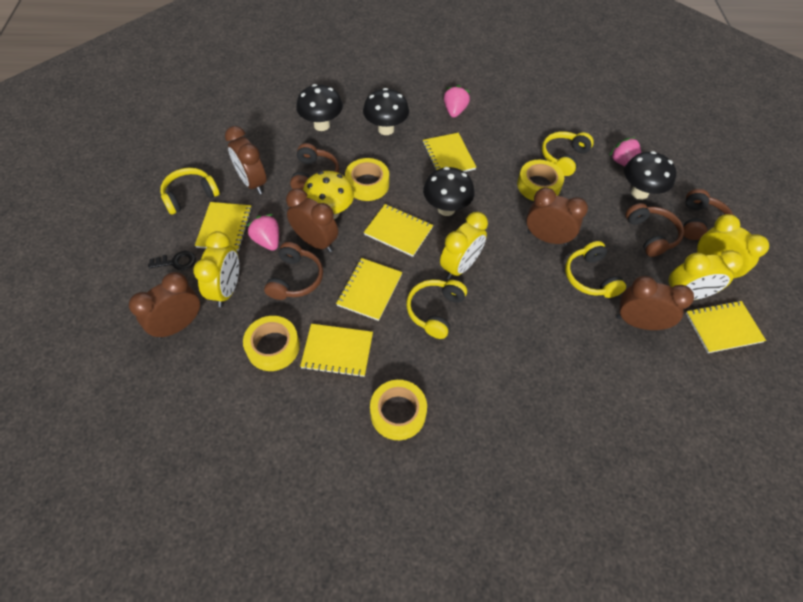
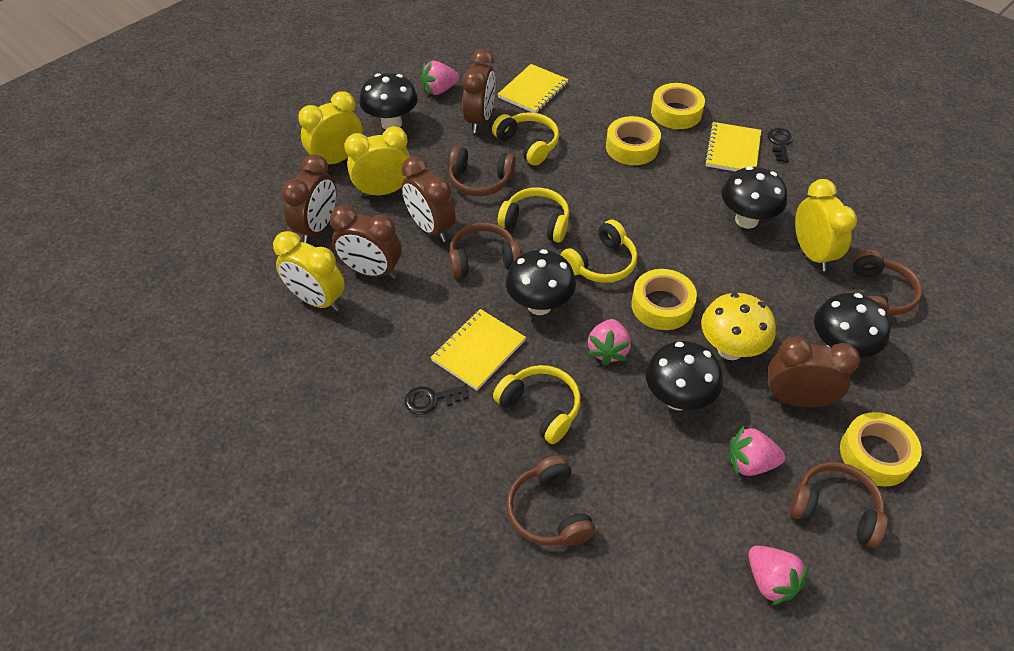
black key: 1 -> 2
black mushroom: 4 -> 5
brown headphones: 4 -> 5
pink strawberry: 3 -> 4
yellow notebook: 6 -> 3

